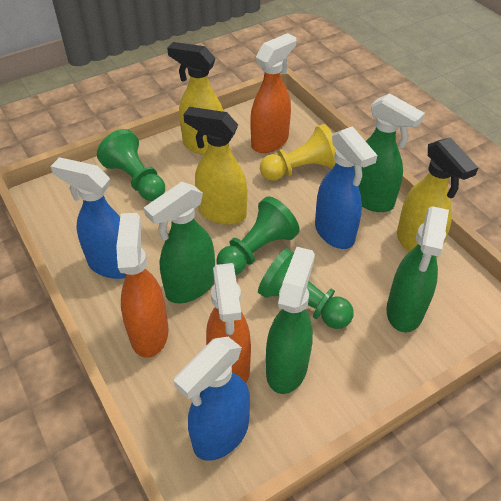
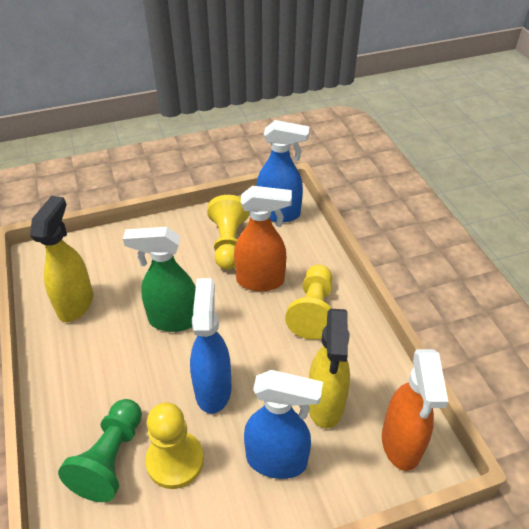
green pawn: 3 -> 1
green spray bottle: 4 -> 1
orange spray bottle: 3 -> 2
yellow pawn: 1 -> 3
yellow spray bottle: 3 -> 2

